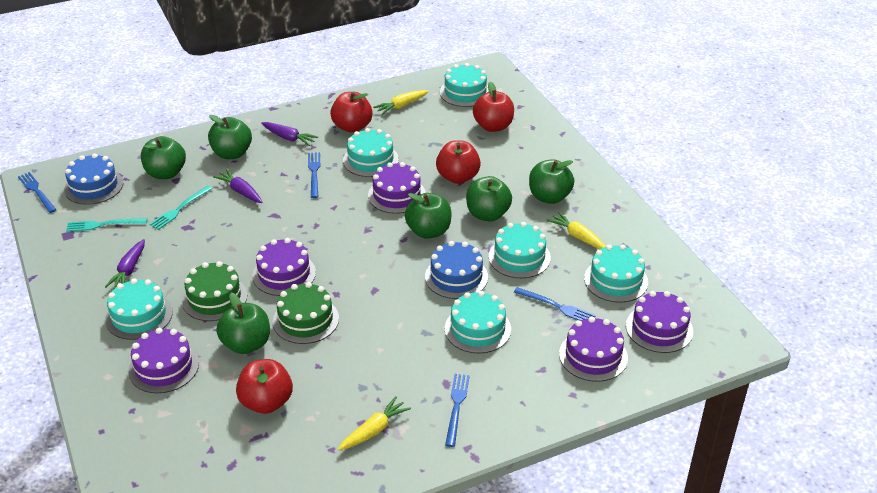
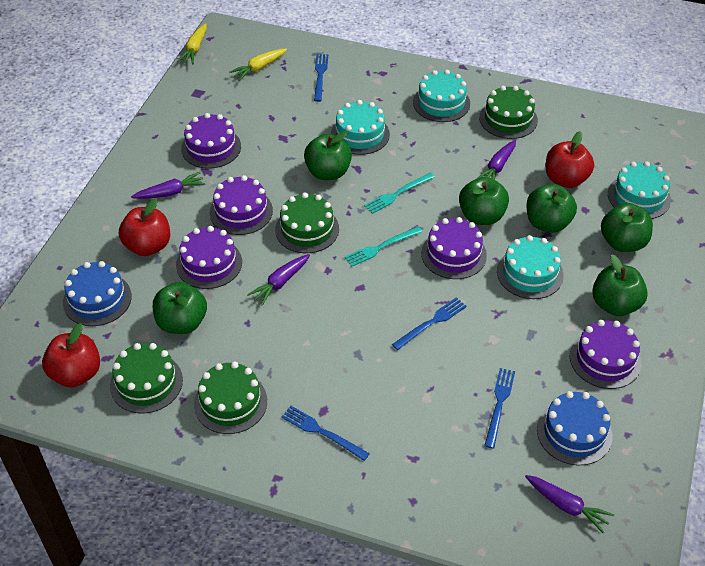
green cake: 2 -> 4
purple carrot: 3 -> 4
red apple: 4 -> 3
turquoise cake: 6 -> 4
yellow carrot: 3 -> 2

